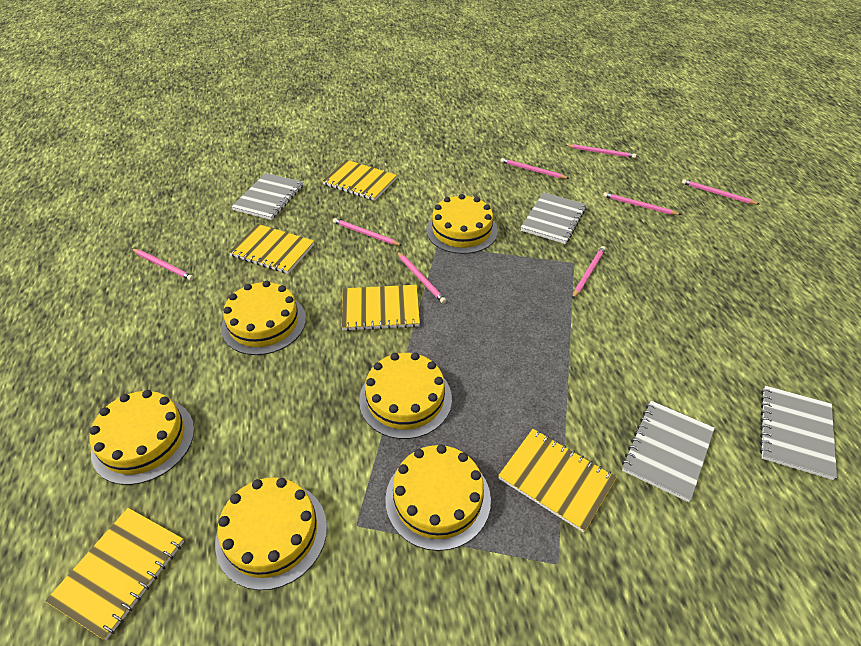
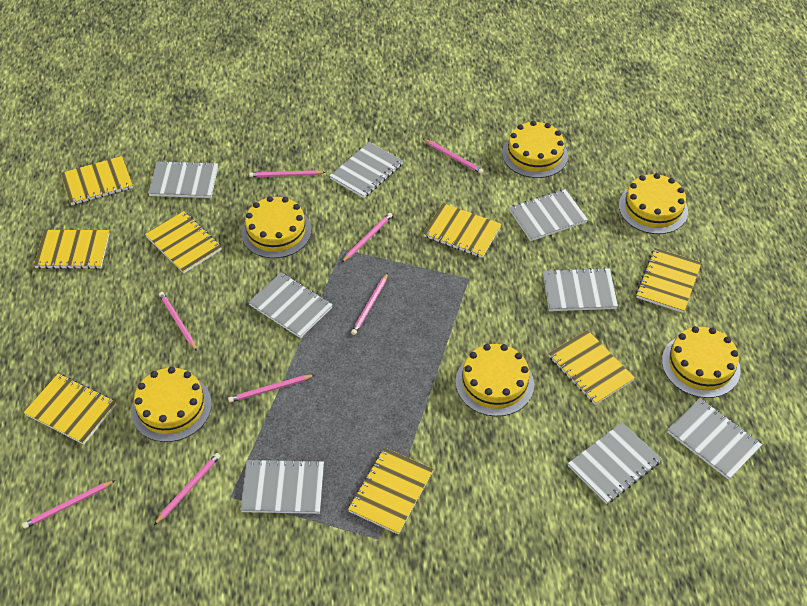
grey notebook: 4 -> 8
yellow notebook: 5 -> 8

